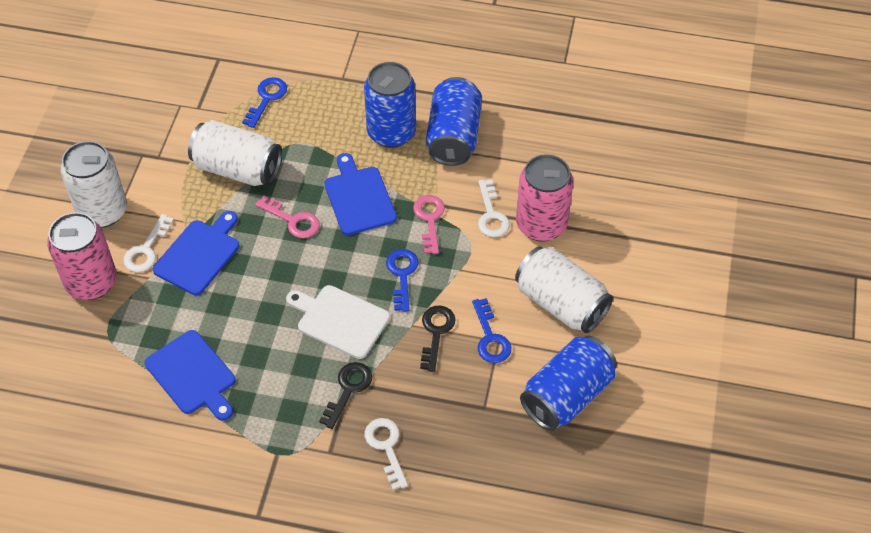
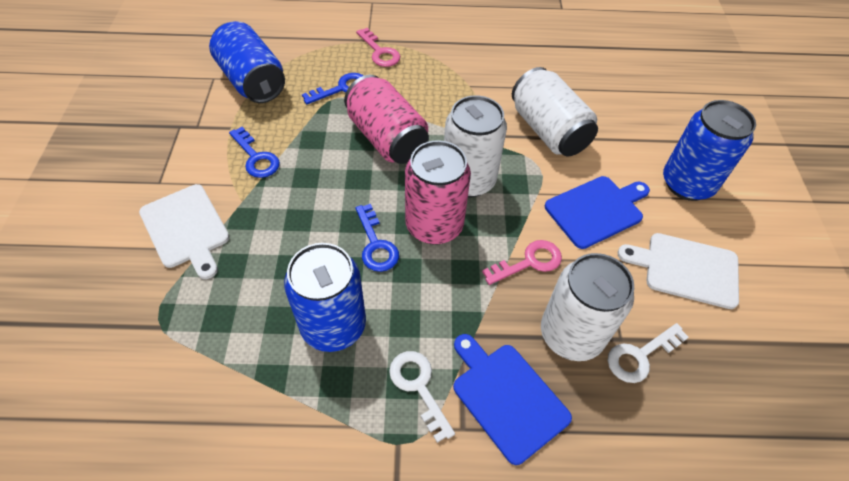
black key: 2 -> 0
blue cutting board: 3 -> 2
white cutting board: 1 -> 2
white key: 3 -> 2

